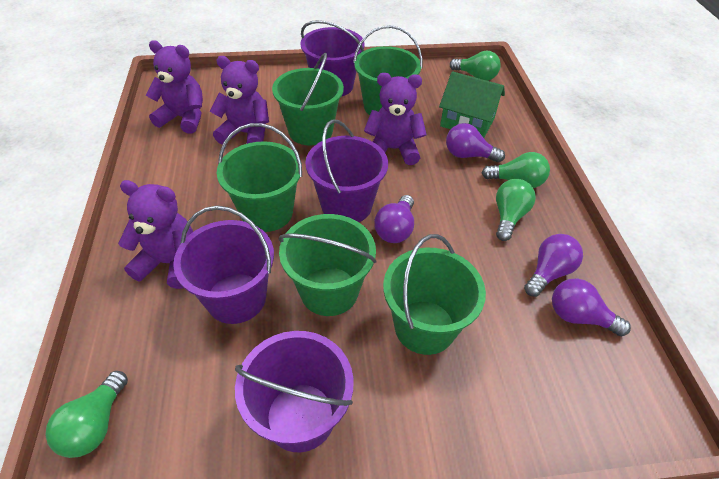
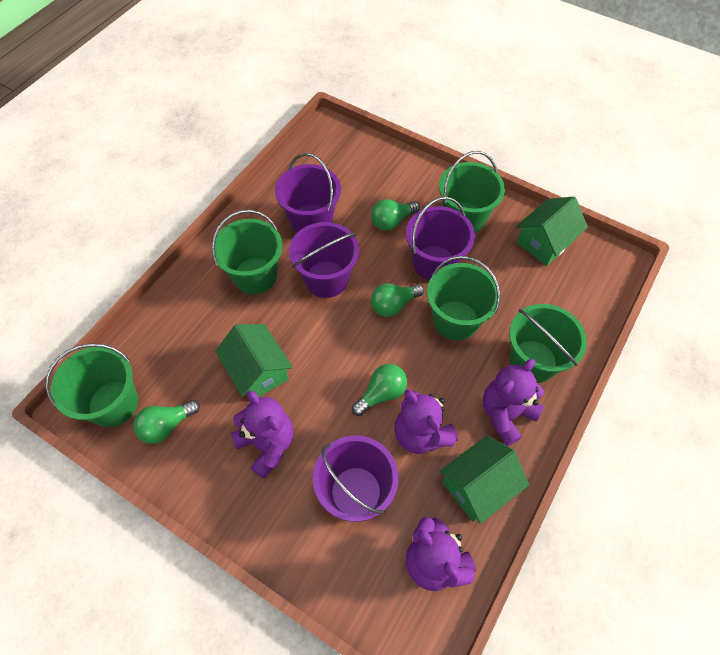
green house: 1 -> 3
purple light bulb: 4 -> 0

